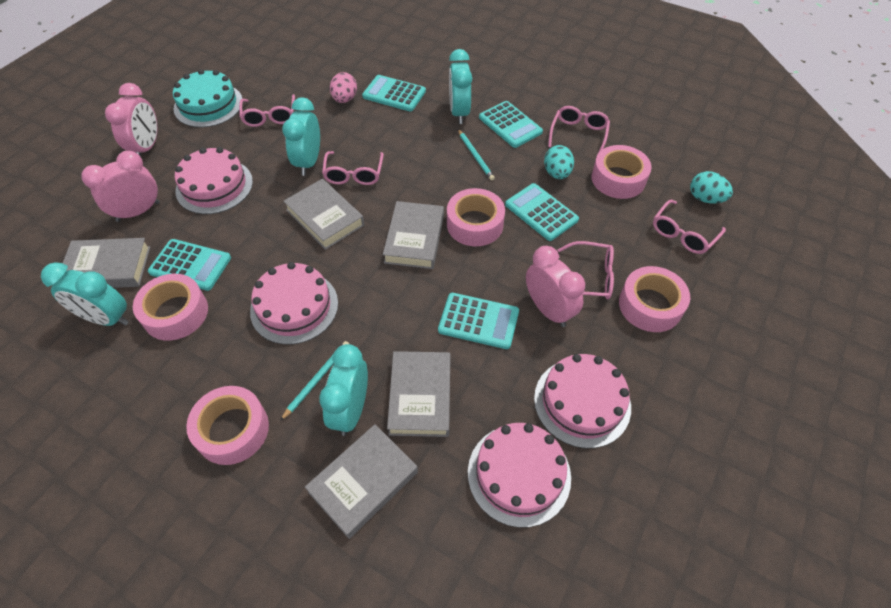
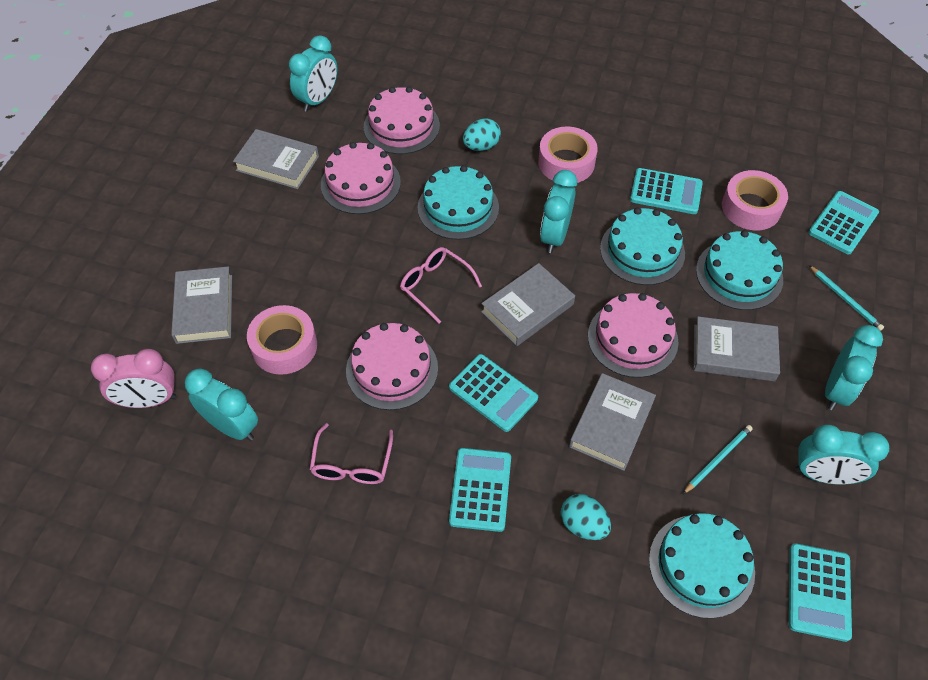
pink clock: 3 -> 1
pink egg: 1 -> 0
pink glasses: 5 -> 2
pink tape: 5 -> 3
turquoise cake: 1 -> 4
turquoise clock: 4 -> 5

